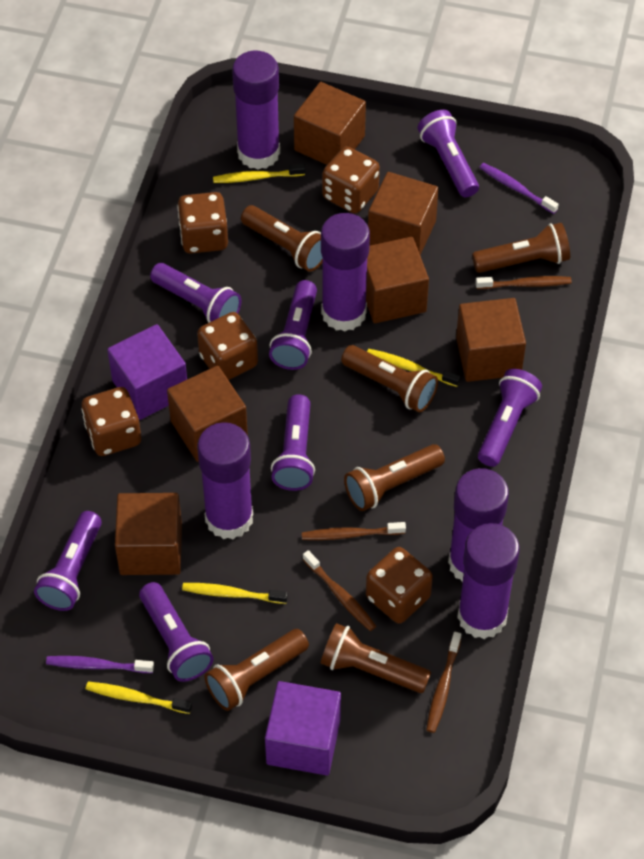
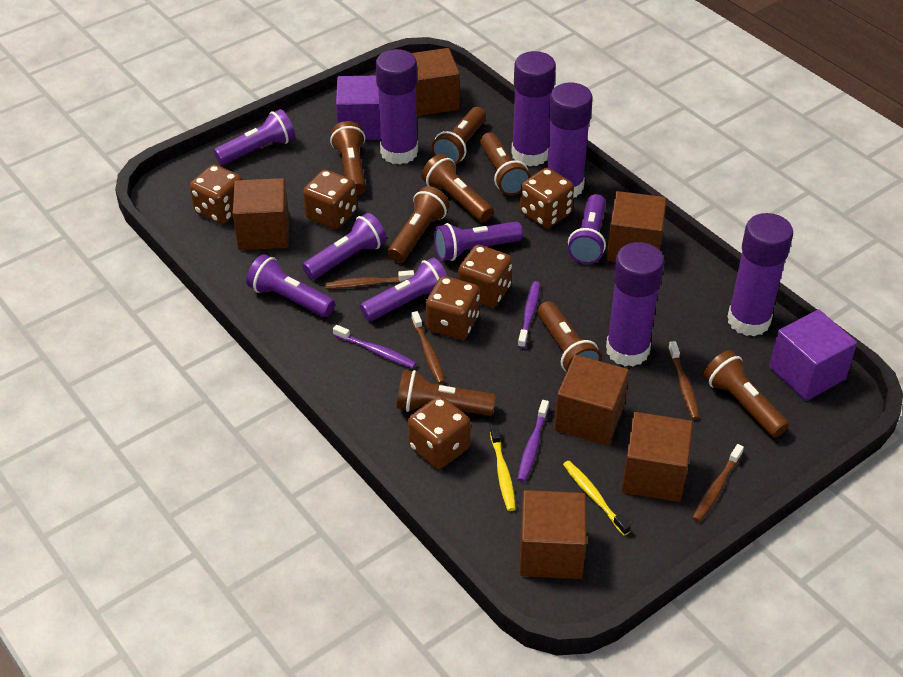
brown dice: 5 -> 6
brown flashlight: 6 -> 8
purple flashlight: 7 -> 6
purple toothbrush: 2 -> 3
yellow toothbrush: 4 -> 2

